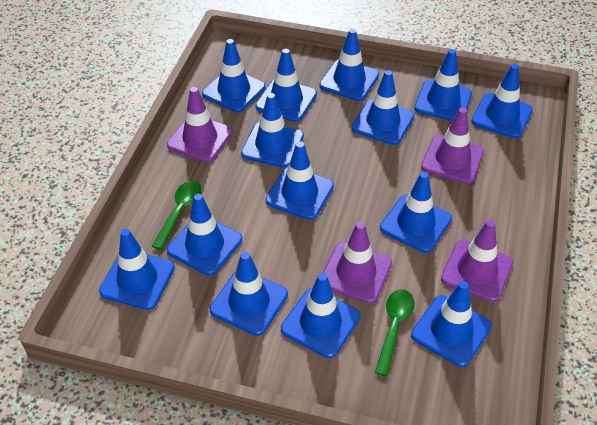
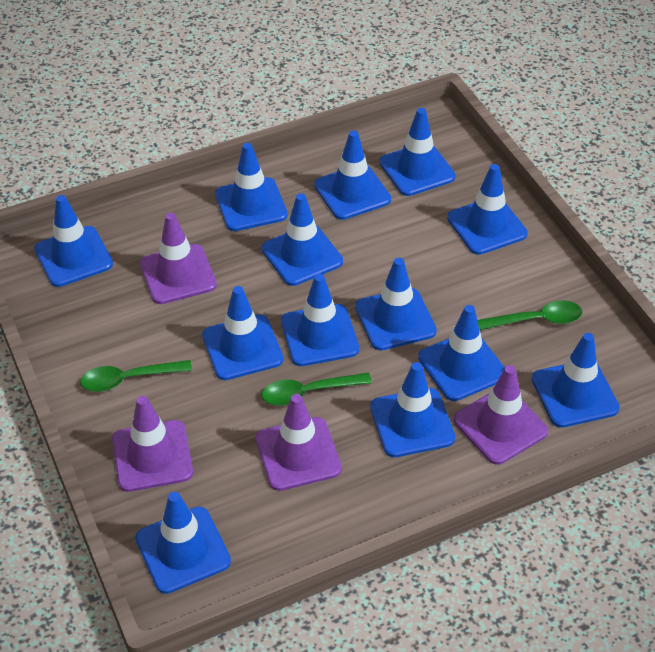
blue traffic cone: 14 -> 13
green spoon: 2 -> 3

